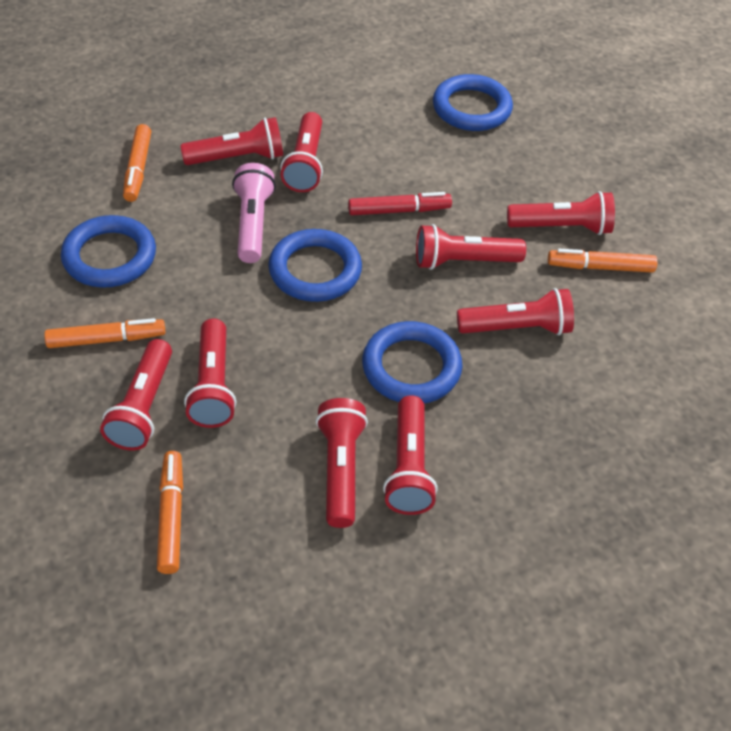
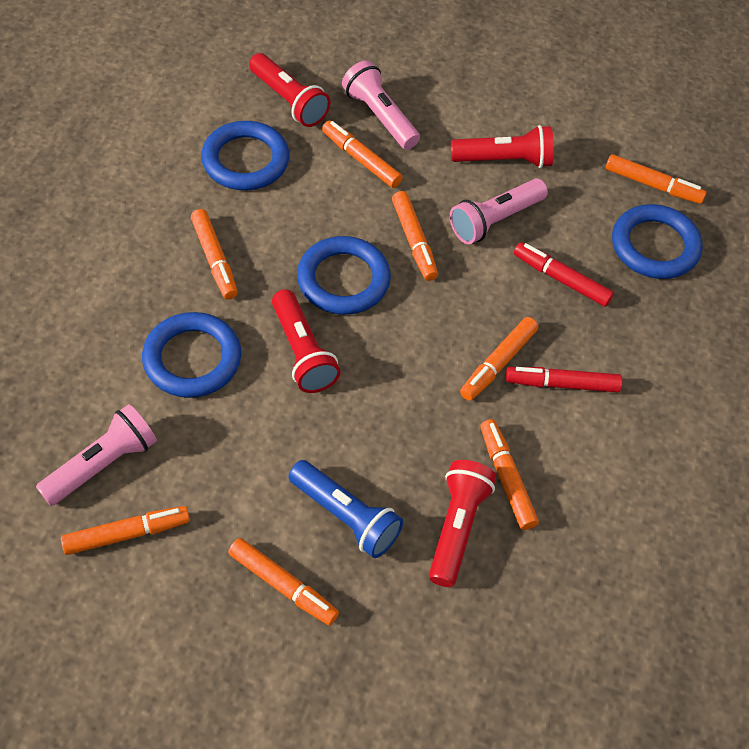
blue flashlight: 0 -> 1
orange marker: 4 -> 8
pink flashlight: 1 -> 3
red flashlight: 9 -> 4
red marker: 1 -> 2

